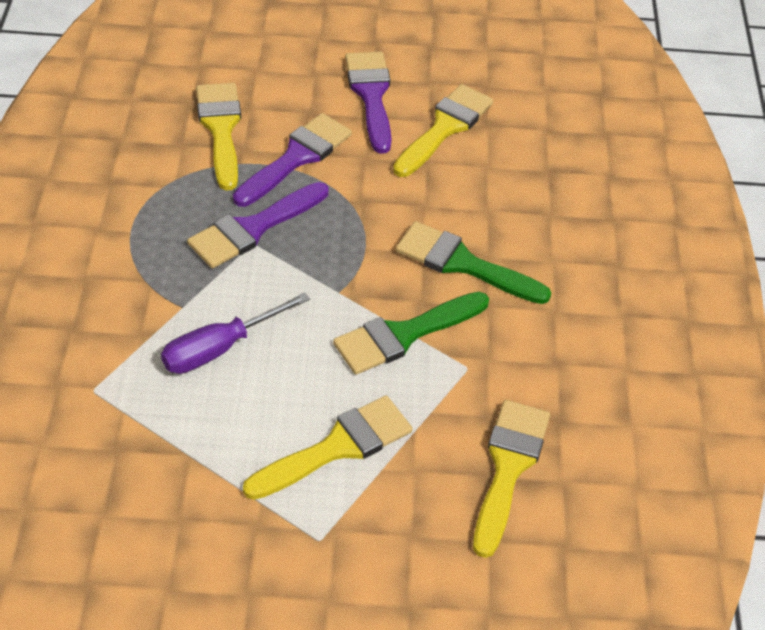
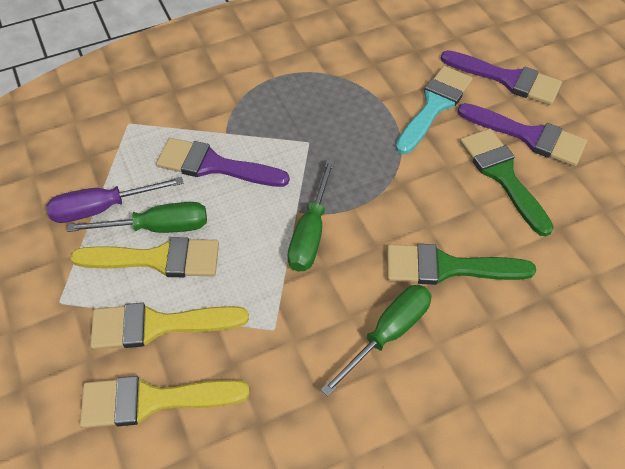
green screwdriver: 0 -> 3
turquoise brush: 0 -> 1
yellow brush: 4 -> 3

